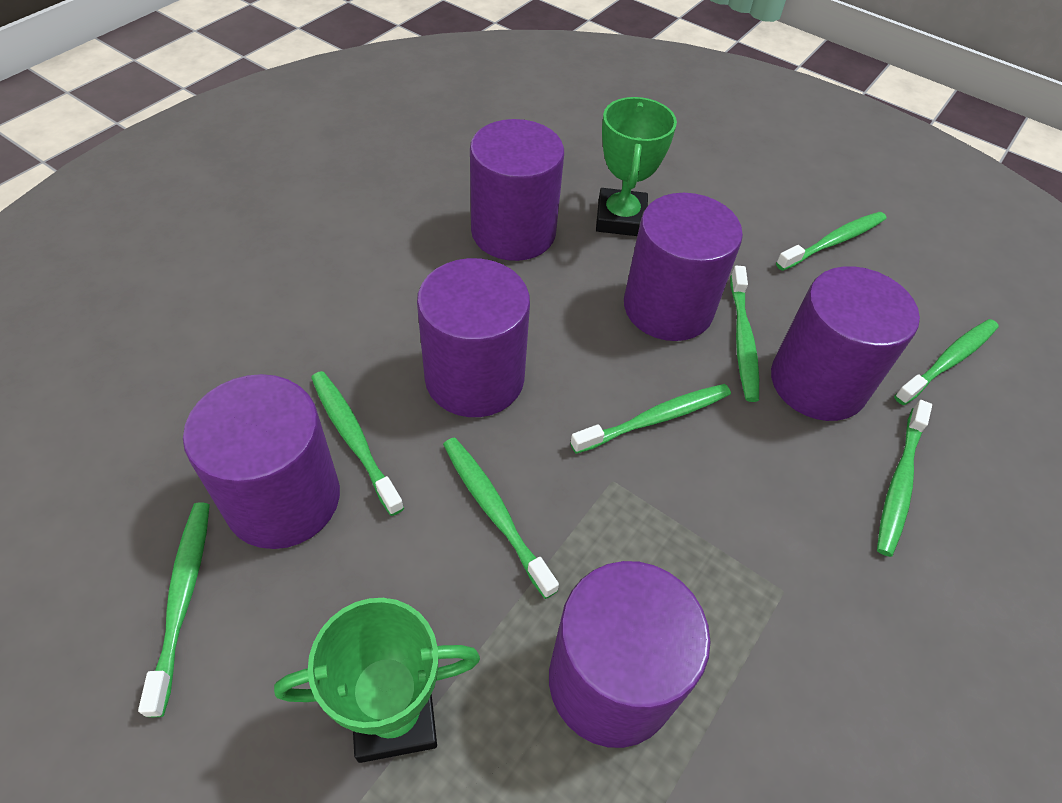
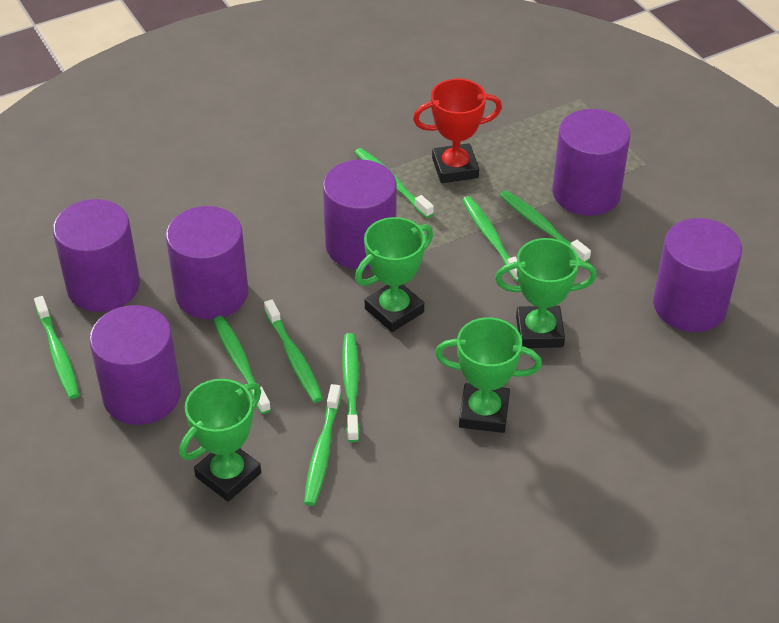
green trophy: 2 -> 4
red trophy: 0 -> 1

